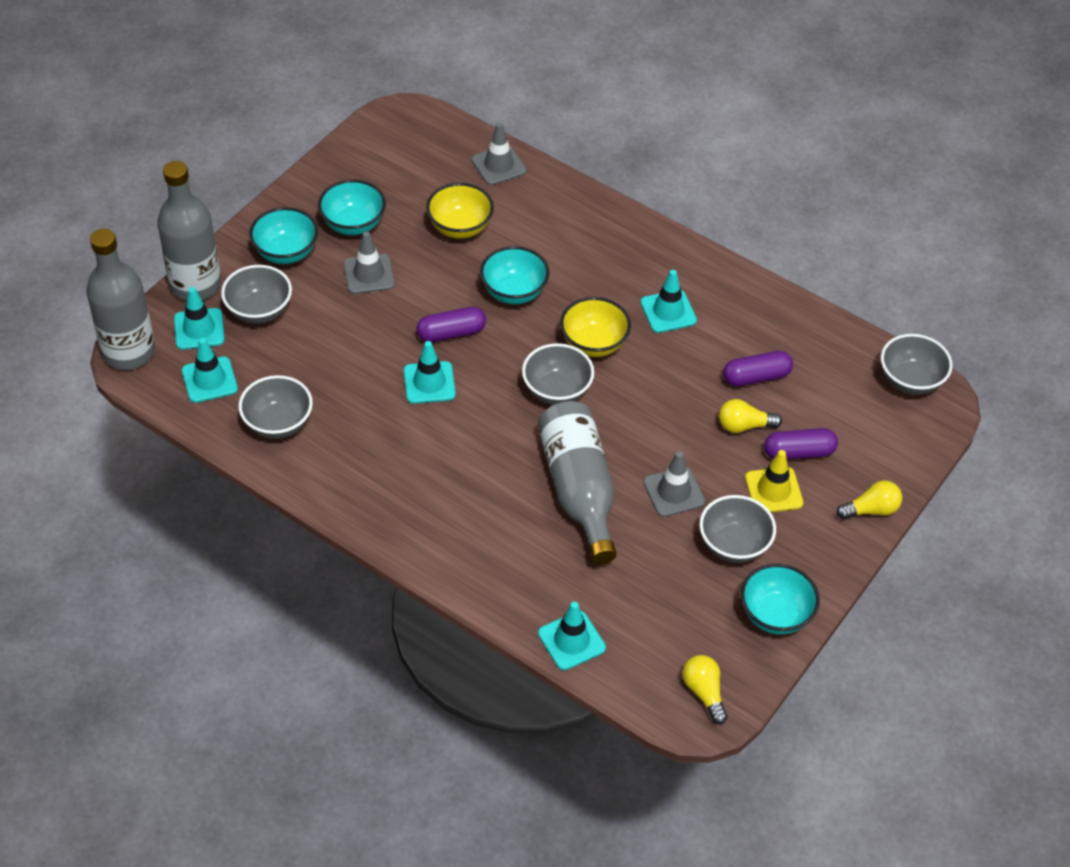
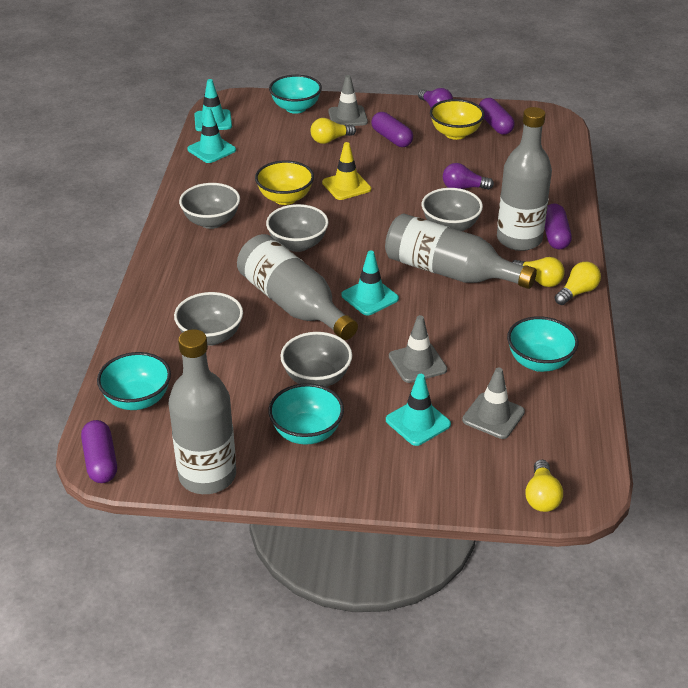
grey bottle: 3 -> 4
purple capsule: 3 -> 4
purple light bulb: 0 -> 2
turquoise traffic cone: 5 -> 4
yellow light bulb: 3 -> 4

